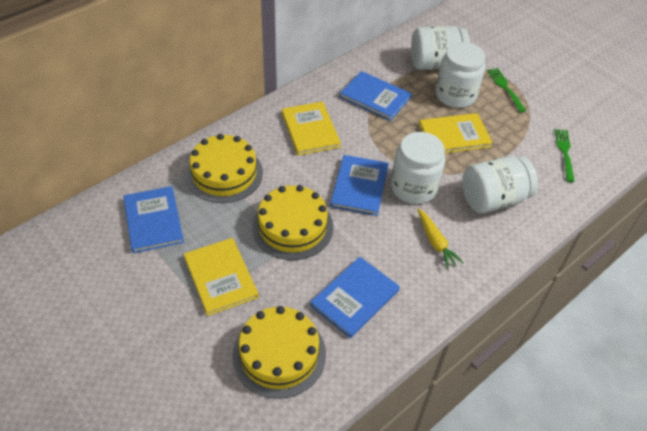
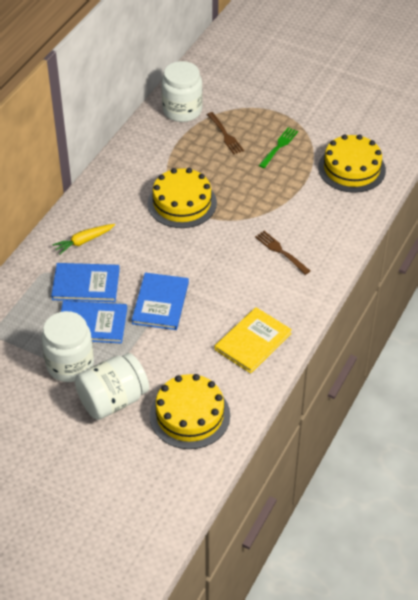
blue book: 4 -> 3
brown fork: 0 -> 2
green fork: 2 -> 1
white jar: 4 -> 3
yellow book: 3 -> 1

